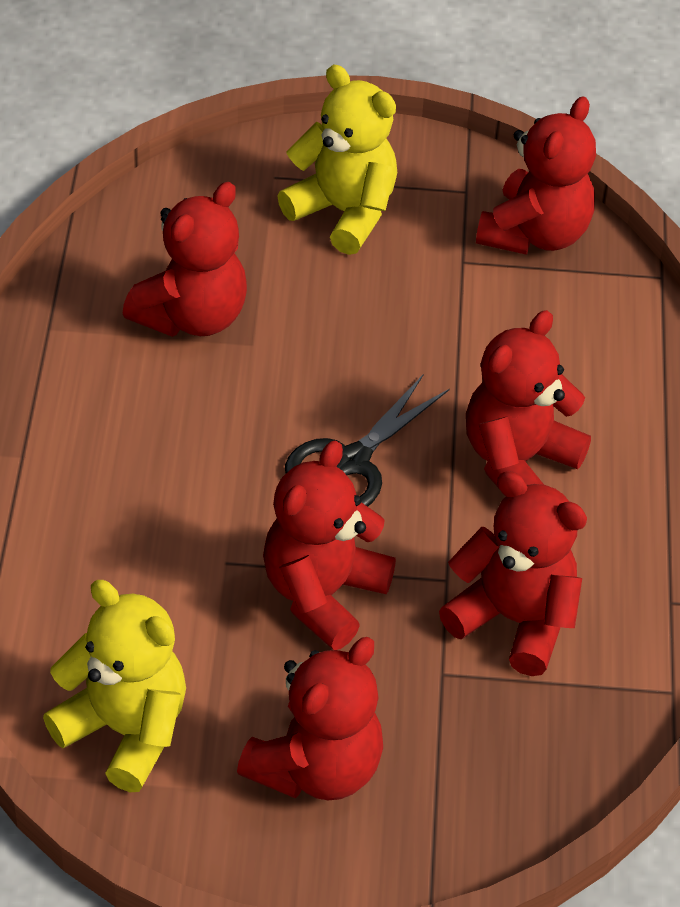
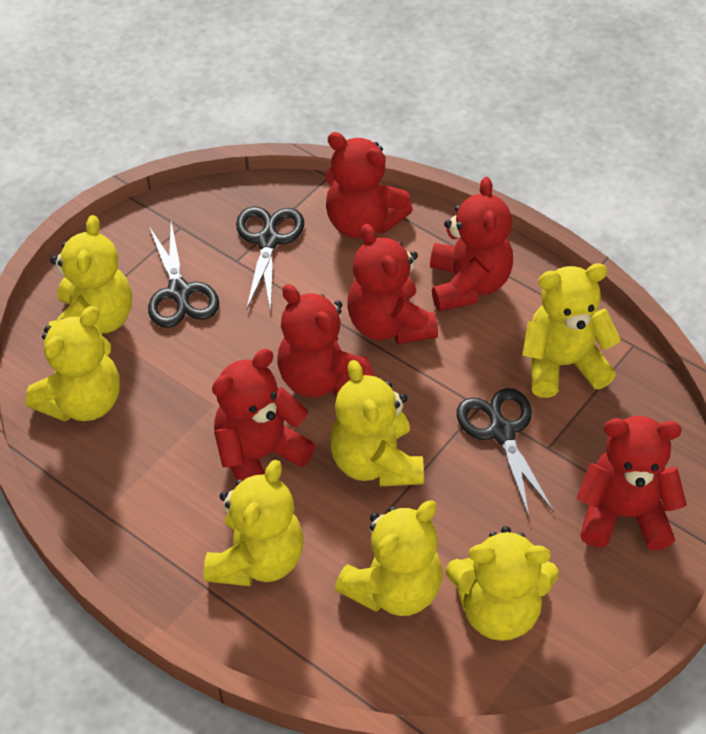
black scissors: 1 -> 3
yellow teddy bear: 2 -> 7

